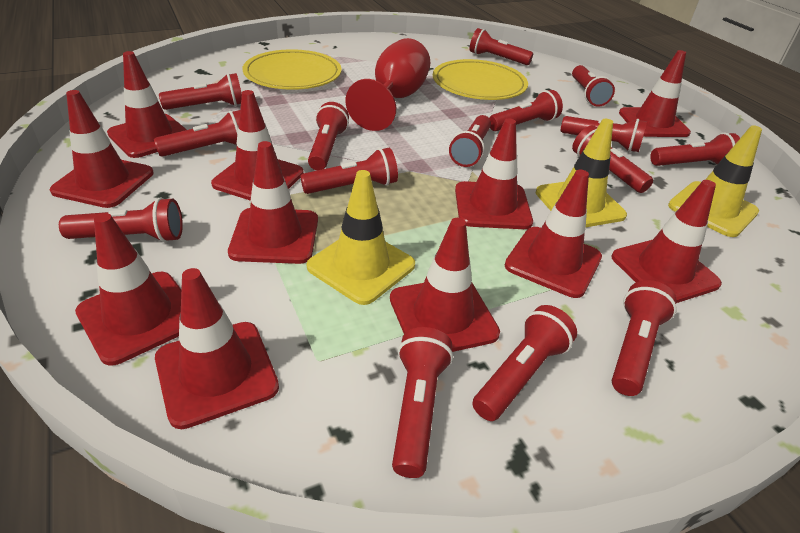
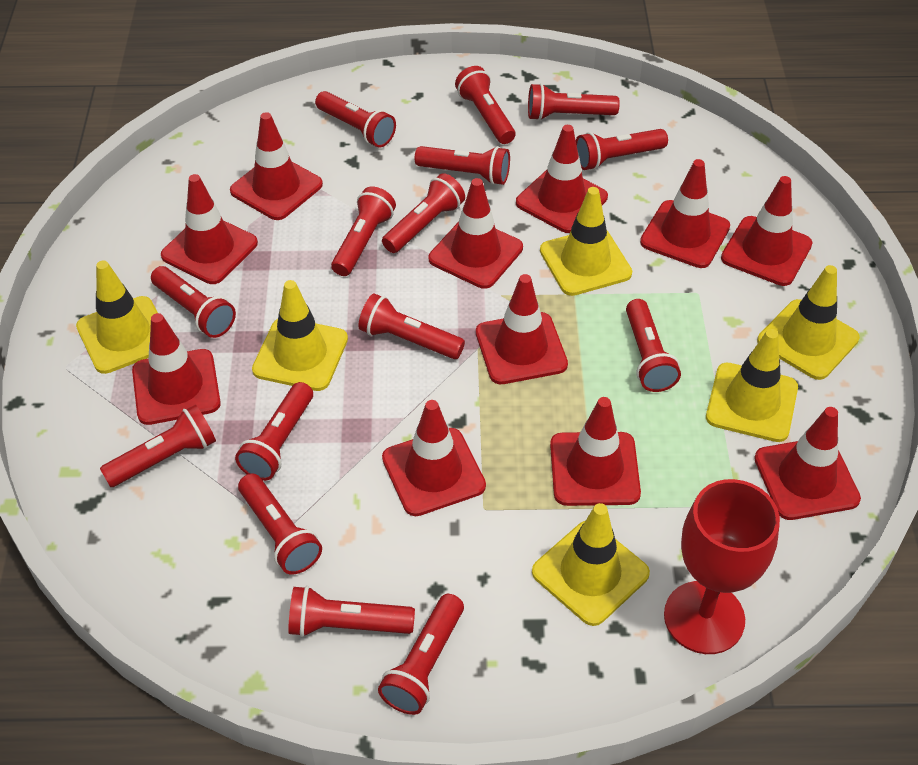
yellow plate: 2 -> 0
yellow traffic cone: 3 -> 6

